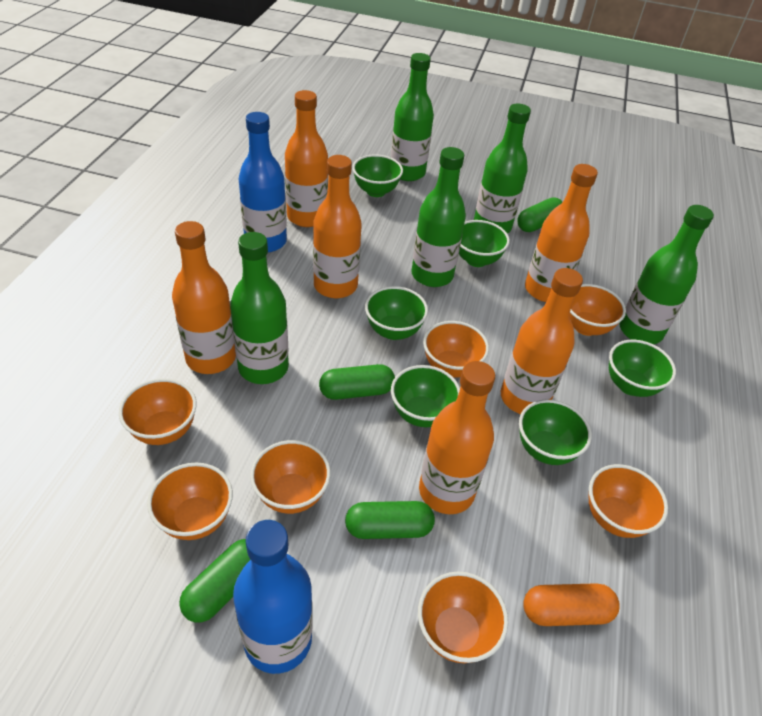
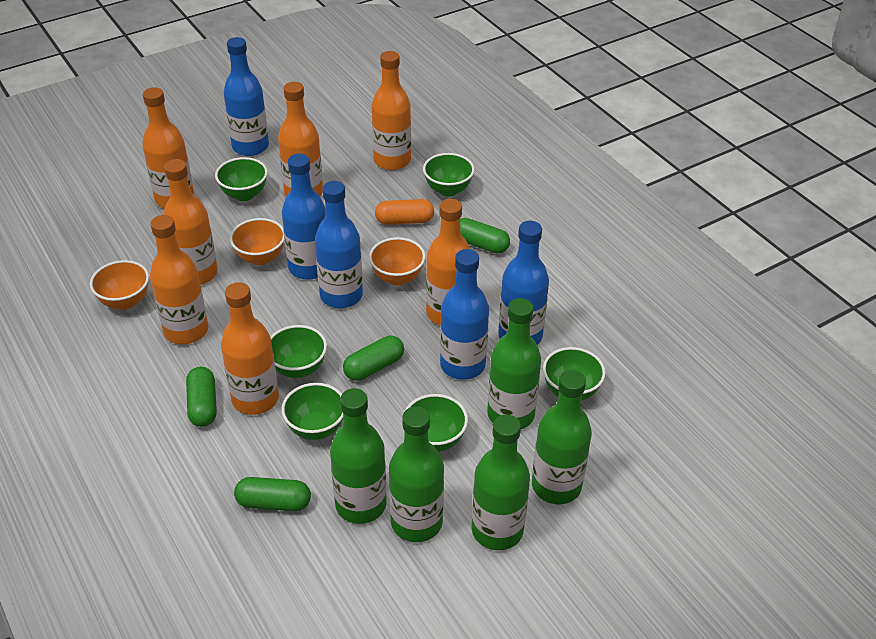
blue bottle: 2 -> 5
orange bottle: 6 -> 7
orange bowl: 7 -> 3

